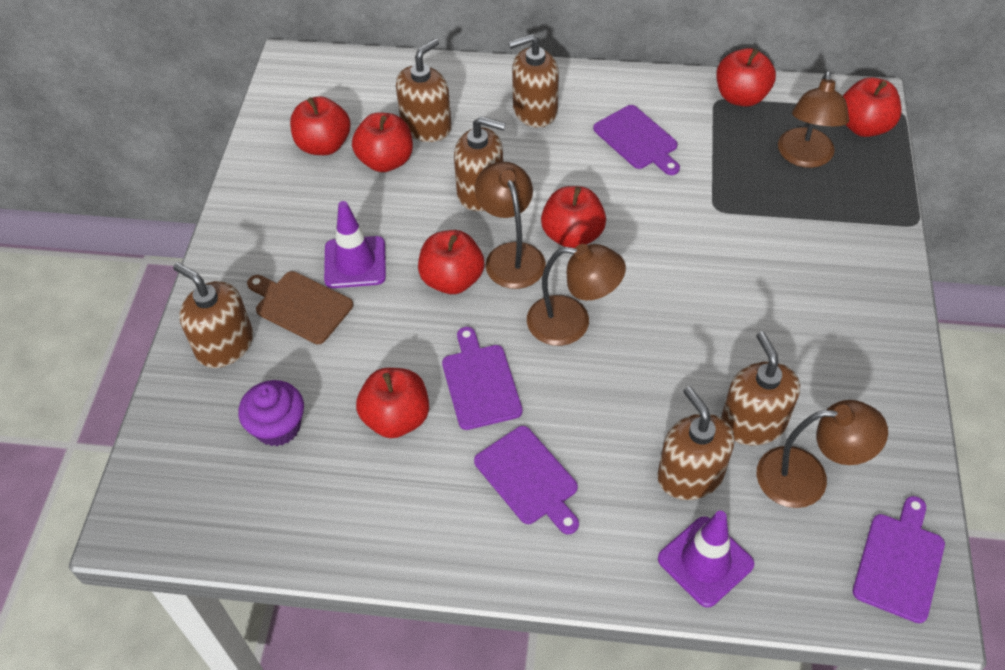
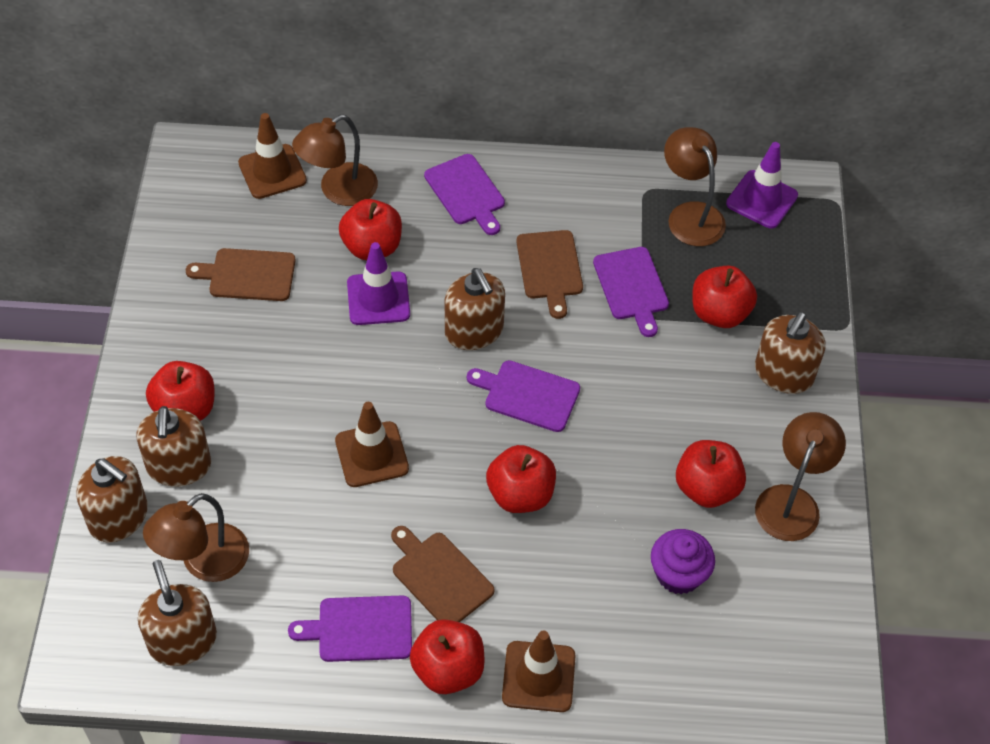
brown cutting board: 1 -> 3
brown soap dispenser: 6 -> 5
brown traffic cone: 0 -> 3
red apple: 7 -> 6

